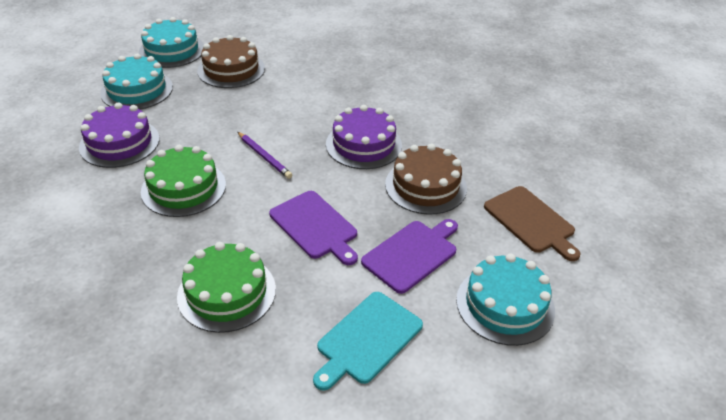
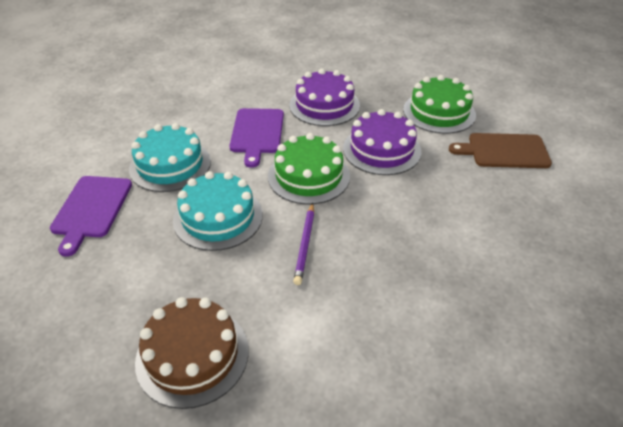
brown cake: 2 -> 1
turquoise cake: 3 -> 2
turquoise cutting board: 1 -> 0

